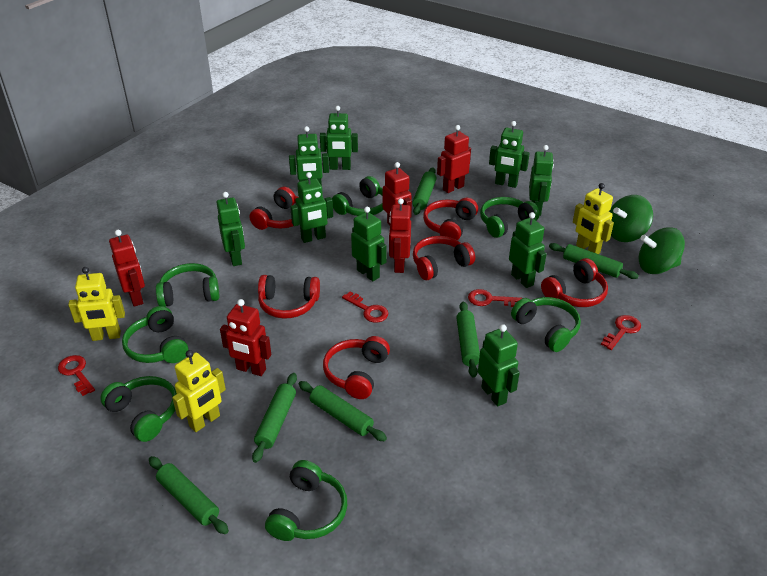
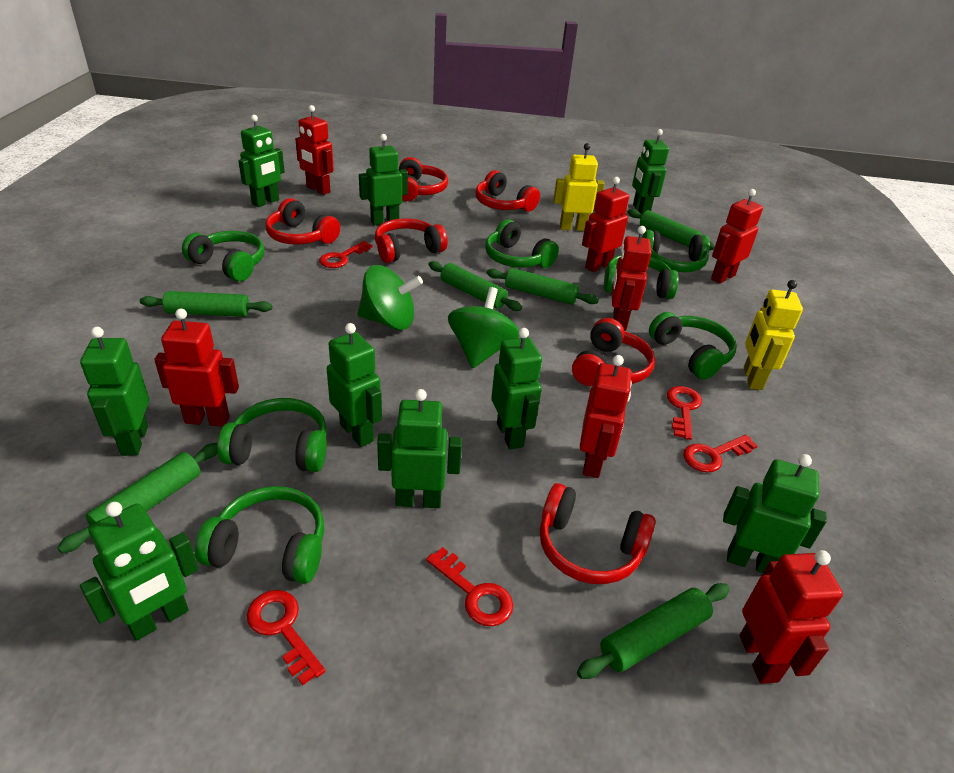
red key: 4 -> 5
red robot: 5 -> 7
yellow robot: 3 -> 2

